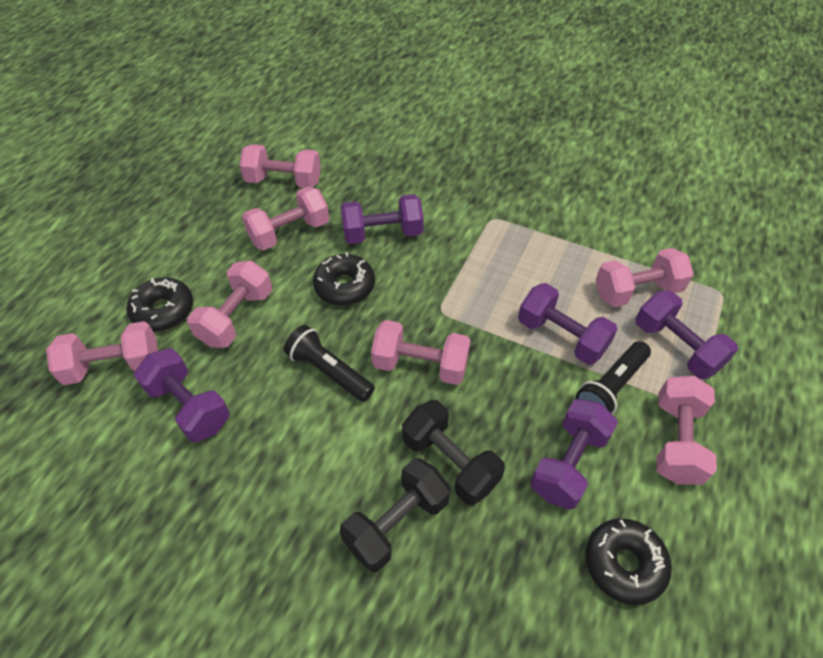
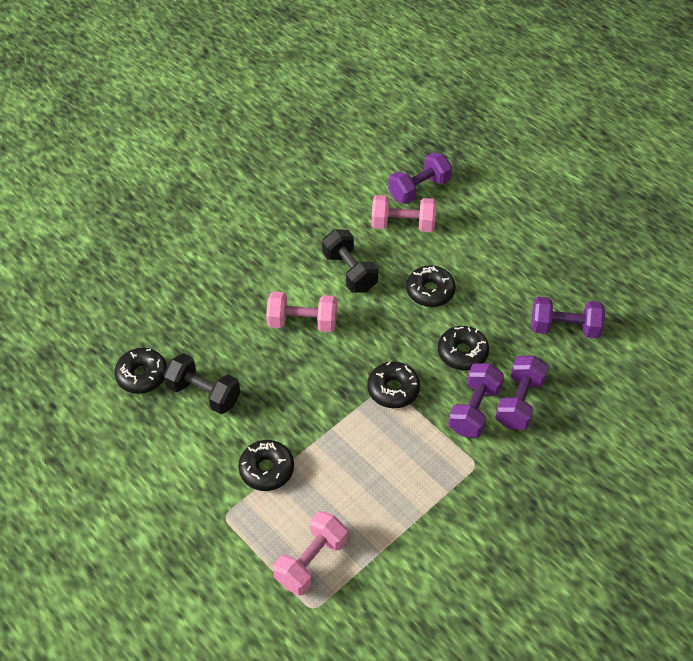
black donut: 3 -> 5
black flashlight: 2 -> 0
pink dumbbell: 7 -> 3
purple dumbbell: 5 -> 4

